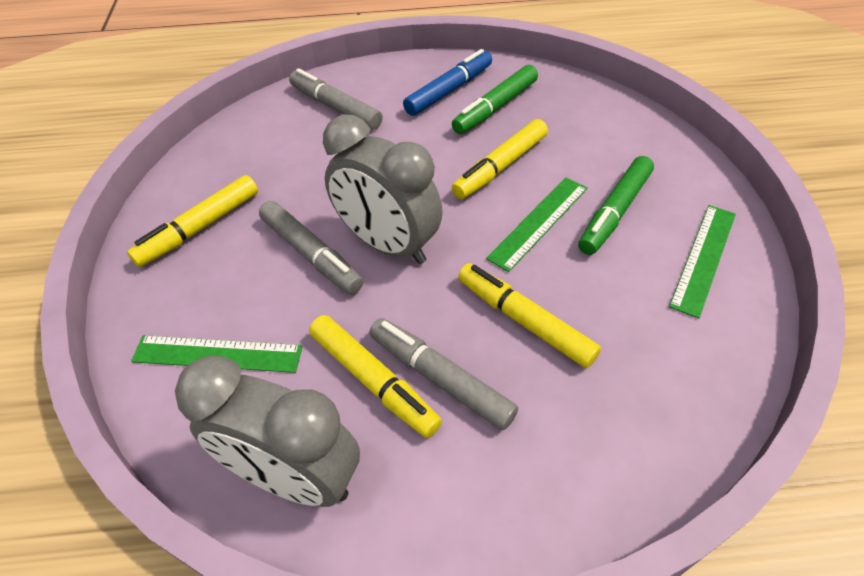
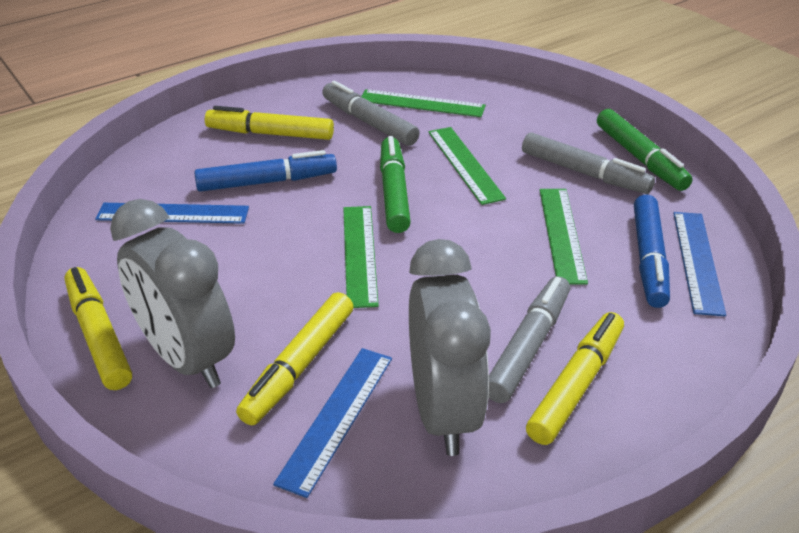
blue marker: 1 -> 2
blue ruler: 0 -> 3
green ruler: 3 -> 4

